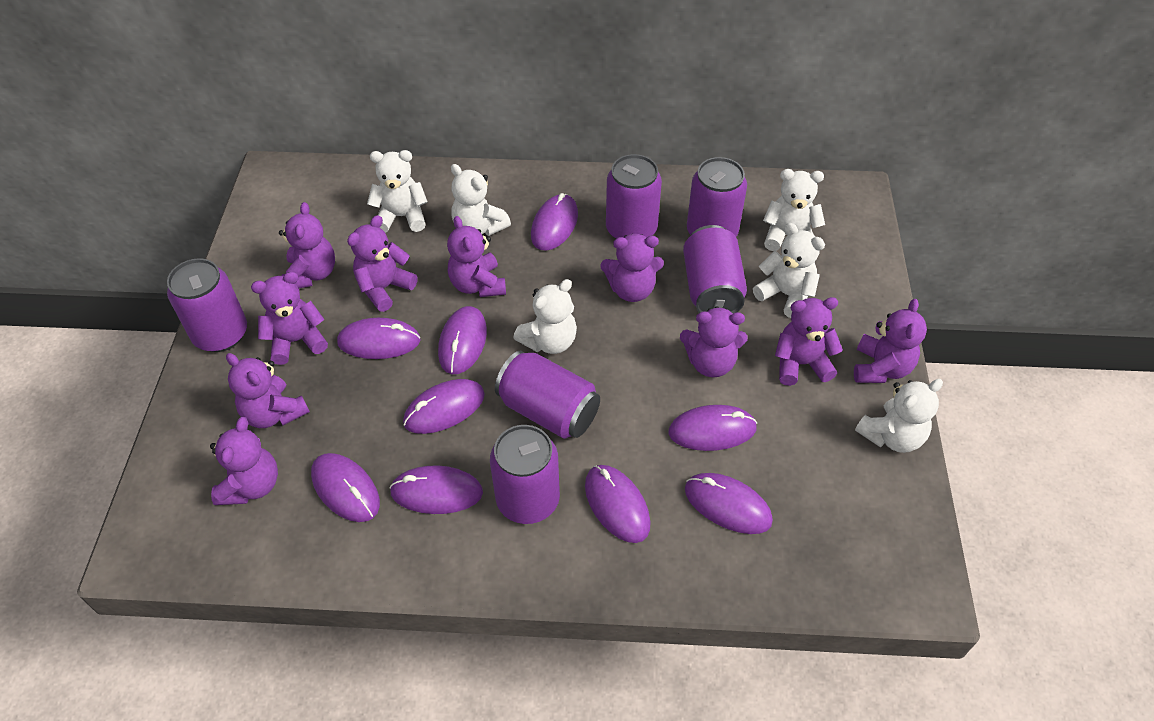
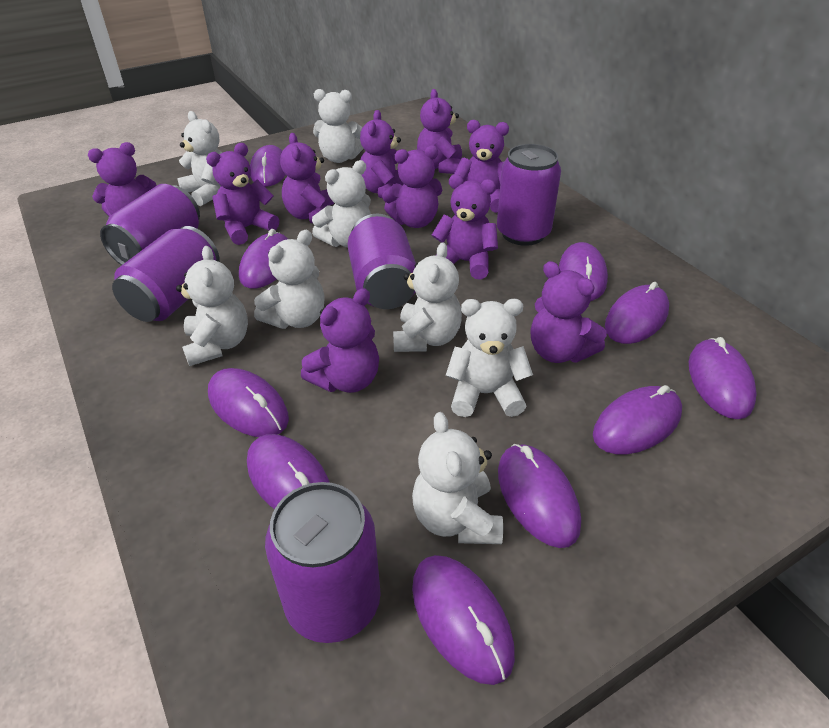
purple can: 6 -> 5
purple mouse: 9 -> 10
white teddy bear: 6 -> 8

